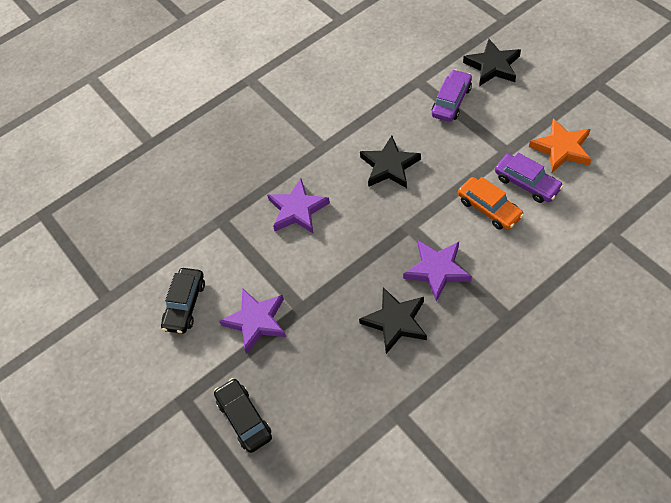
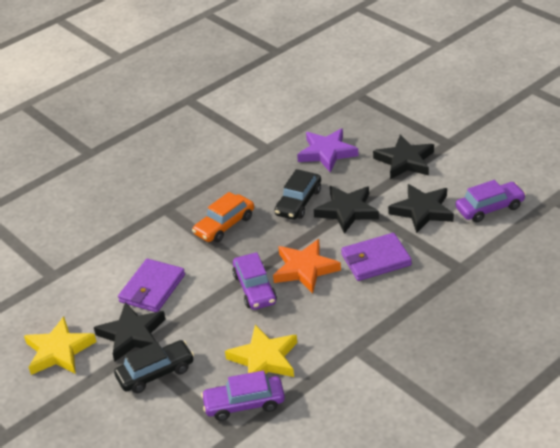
black star: 3 -> 4
purple car: 2 -> 3
purple star: 3 -> 1
purple wallet: 0 -> 2
yellow star: 0 -> 2

